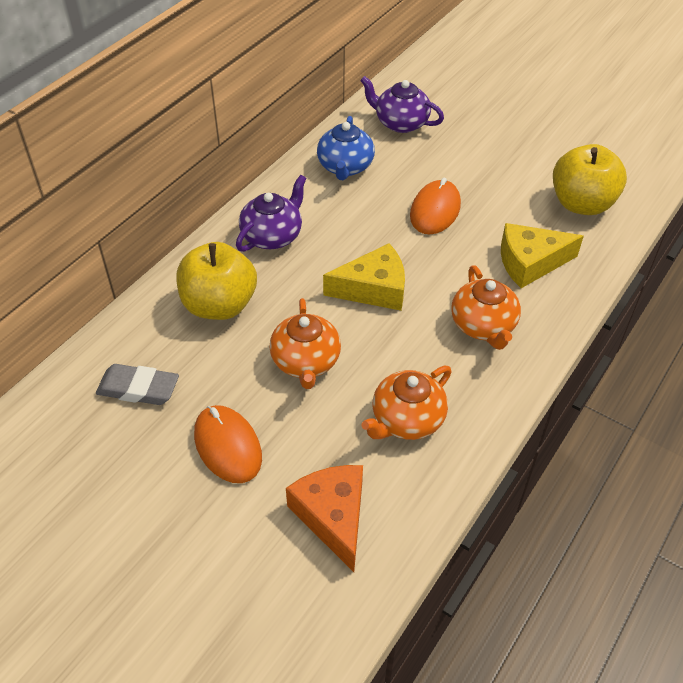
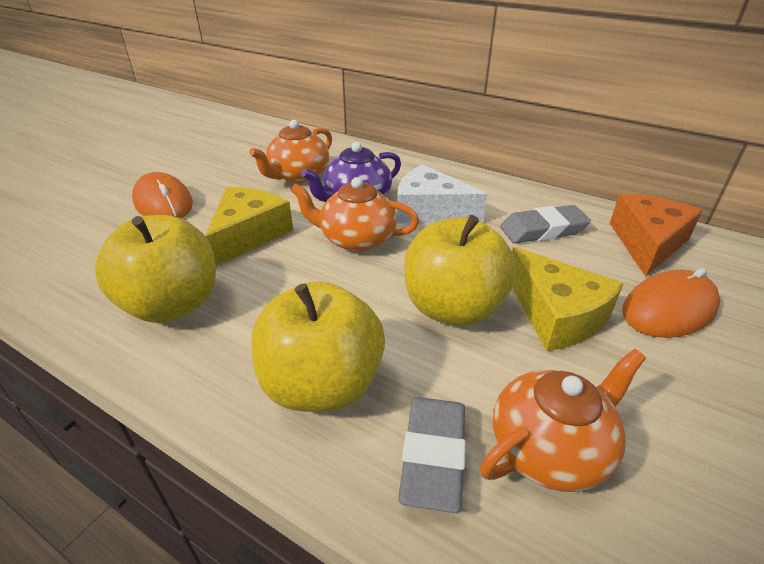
blue teapot: 1 -> 0
grey eraser: 1 -> 2
purple teapot: 2 -> 1
white cheese: 0 -> 1
yellow apple: 2 -> 3

